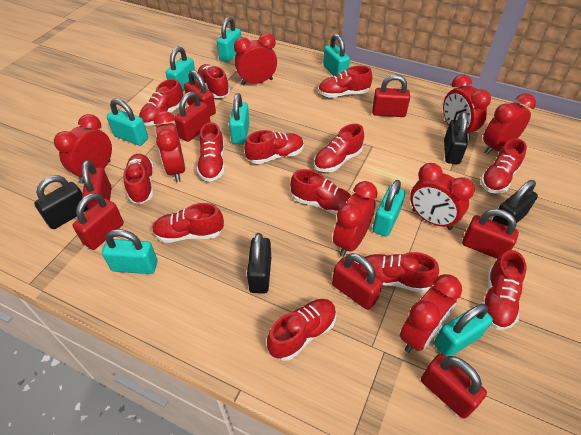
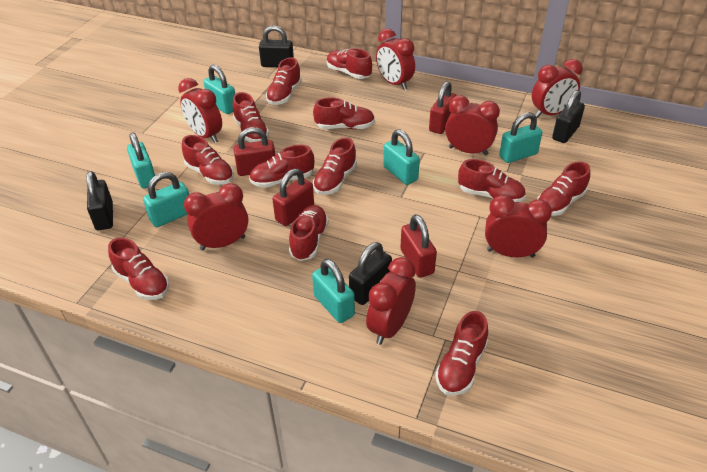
red clock: 8 -> 7
red padlock: 8 -> 4
red shoe: 13 -> 12
turquoise padlock: 8 -> 6

